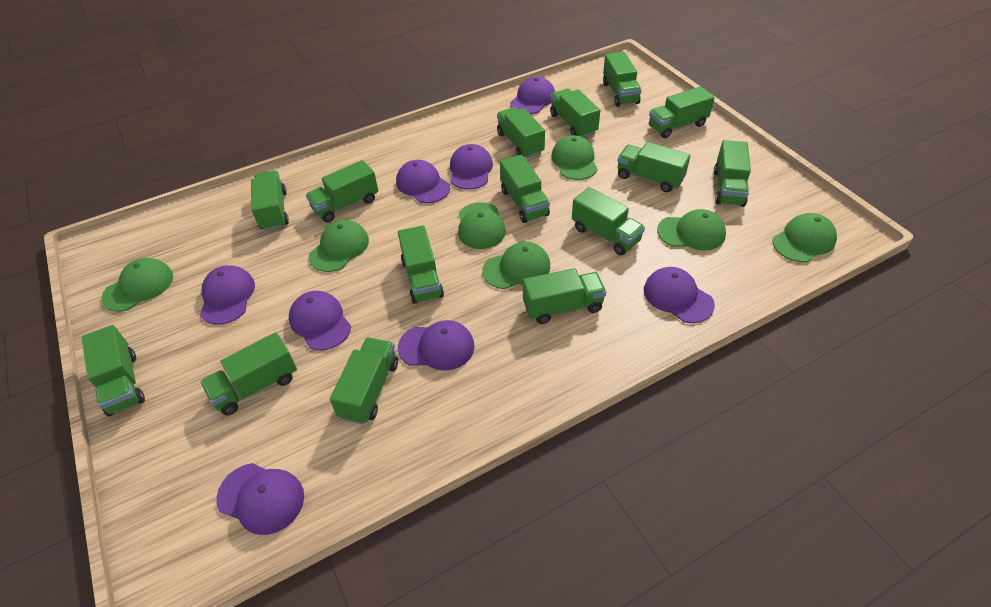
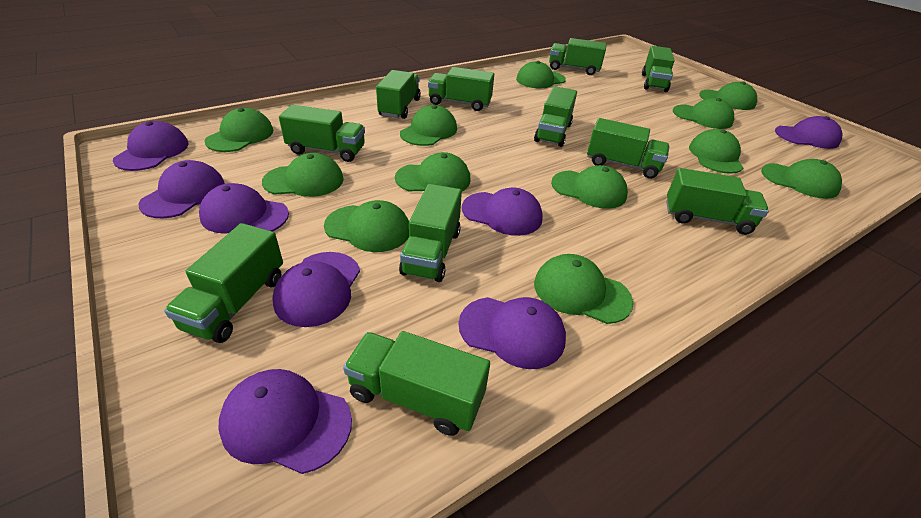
green cap: 7 -> 12
green truck: 15 -> 11

